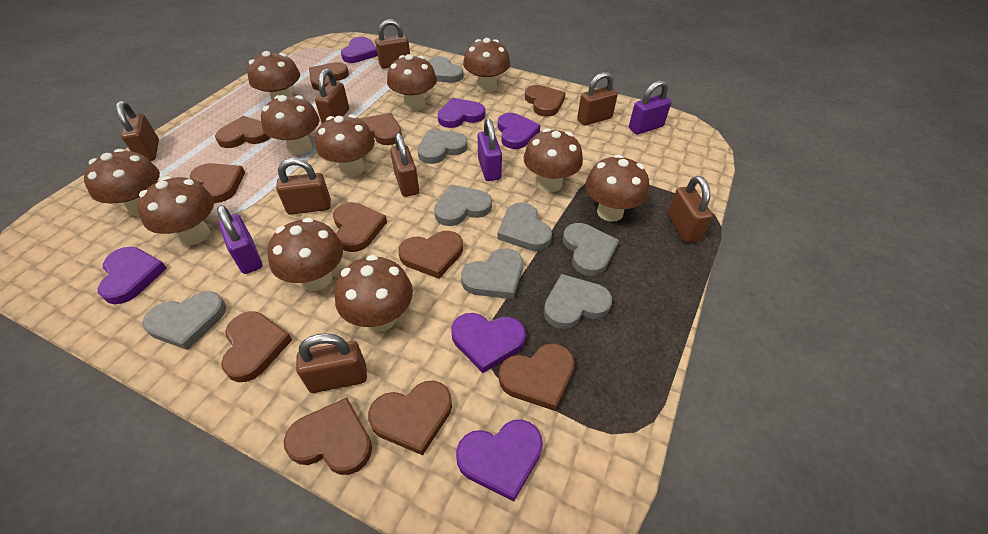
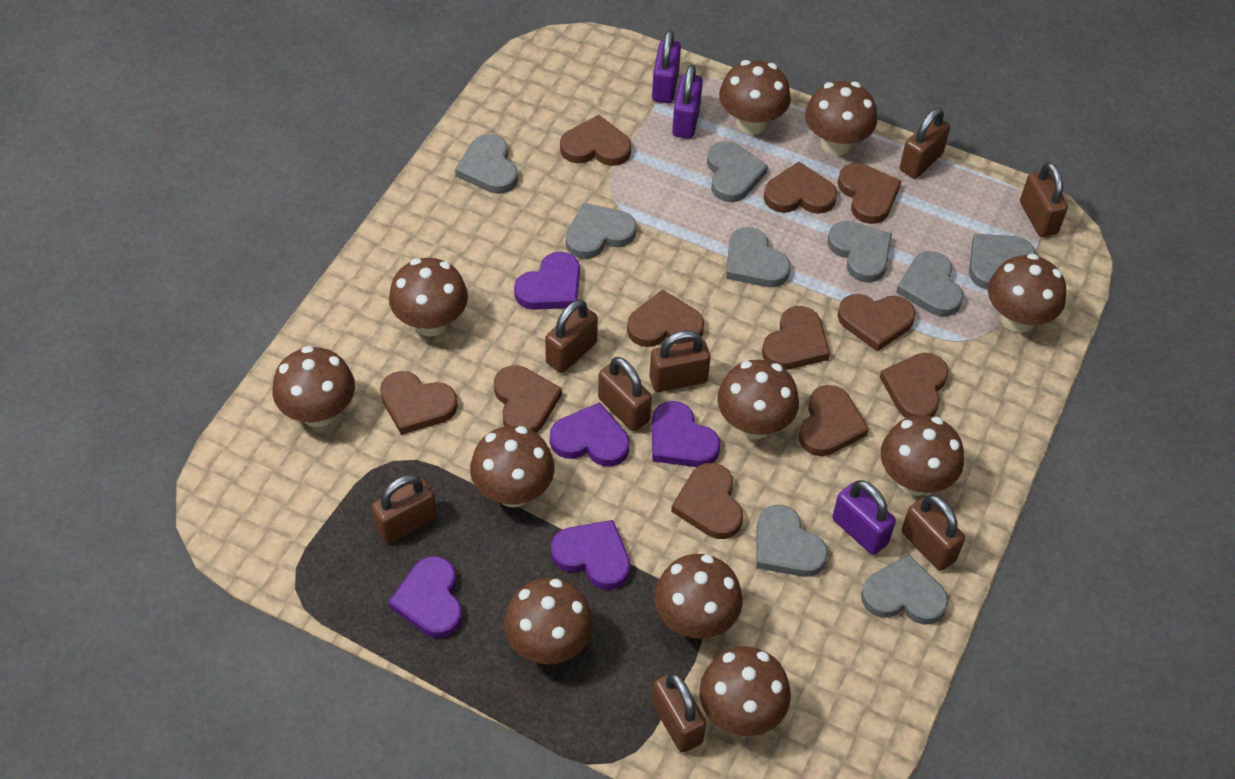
grey heart: 8 -> 9
purple heart: 6 -> 5

